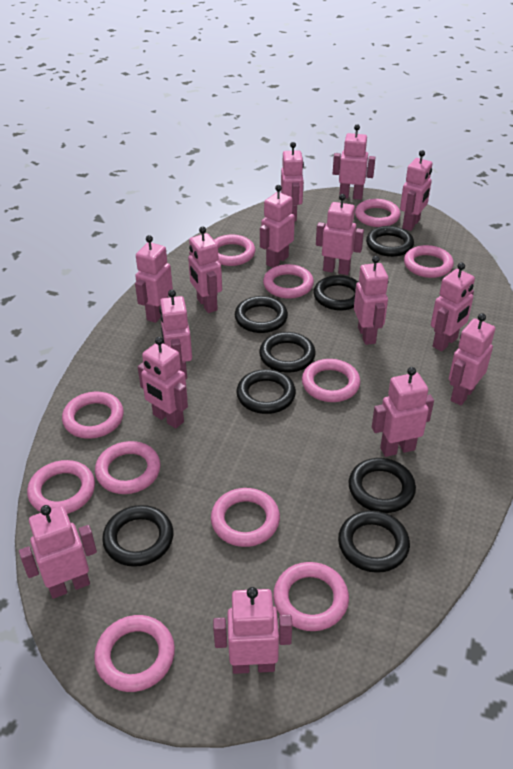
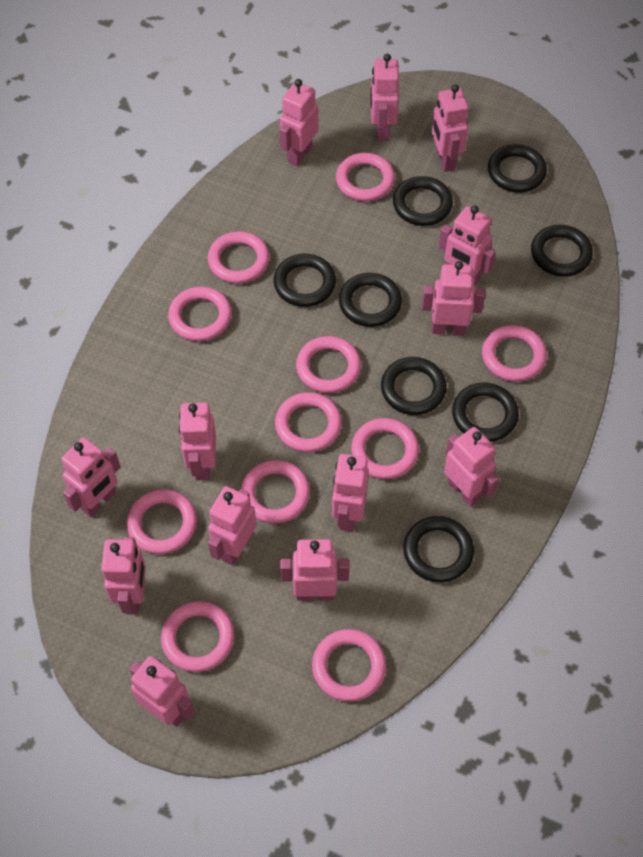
pink robot: 15 -> 13

